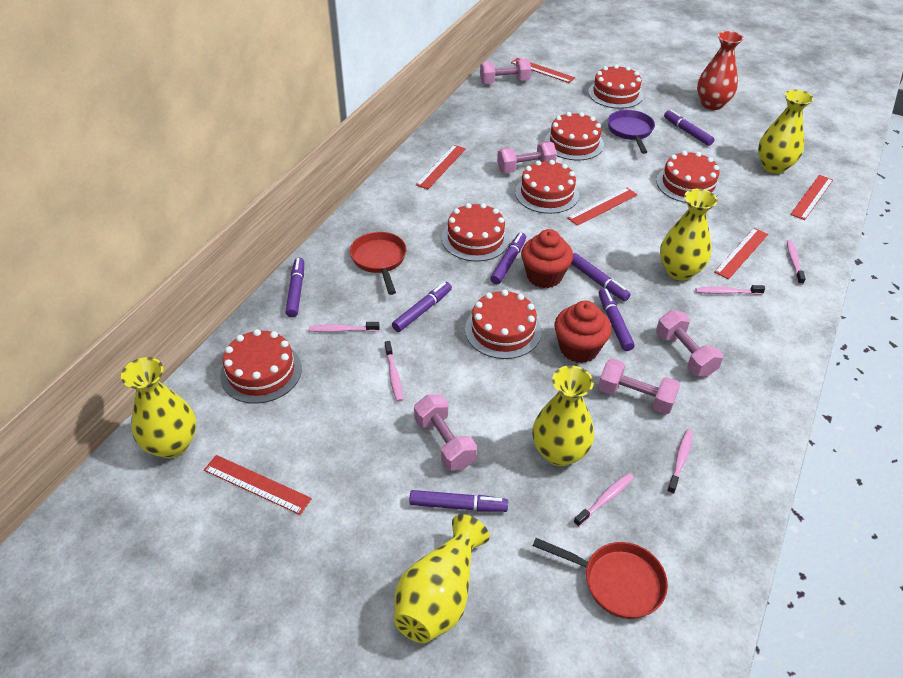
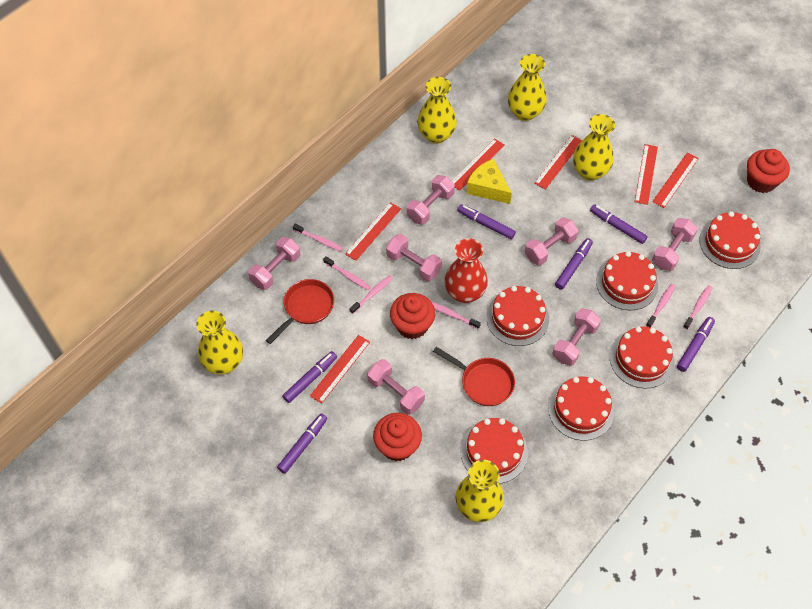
pink dumbbell: 5 -> 7
purple marker: 7 -> 6
purple pan: 1 -> 0
red cake: 7 -> 6
red cupcake: 2 -> 3
yellow cheese: 0 -> 1

